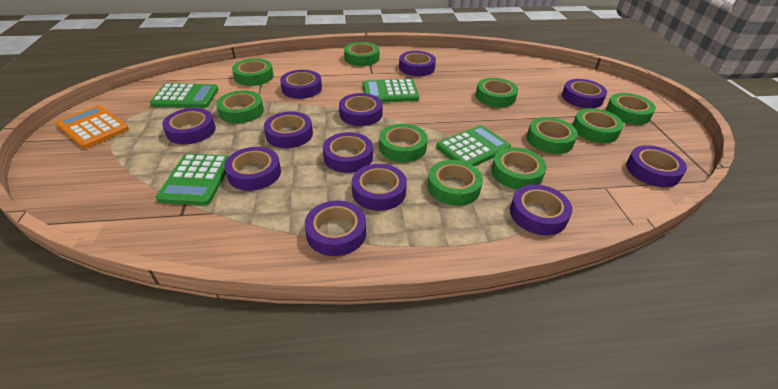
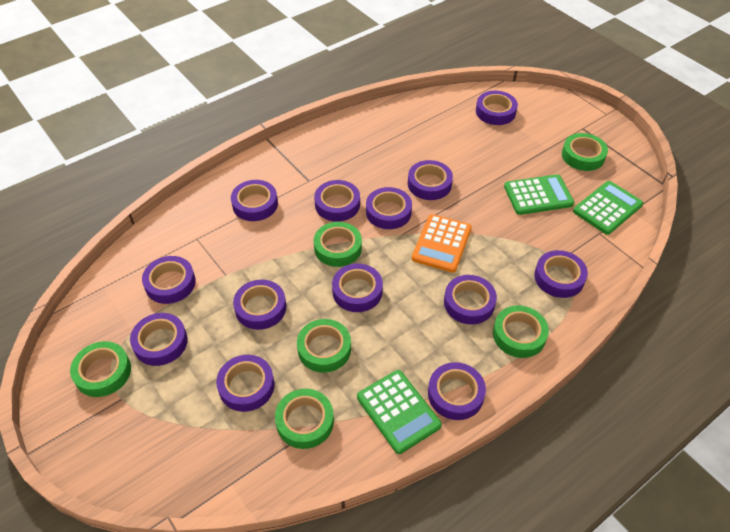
green calculator: 4 -> 3
green tape: 10 -> 6
purple tape: 12 -> 13

